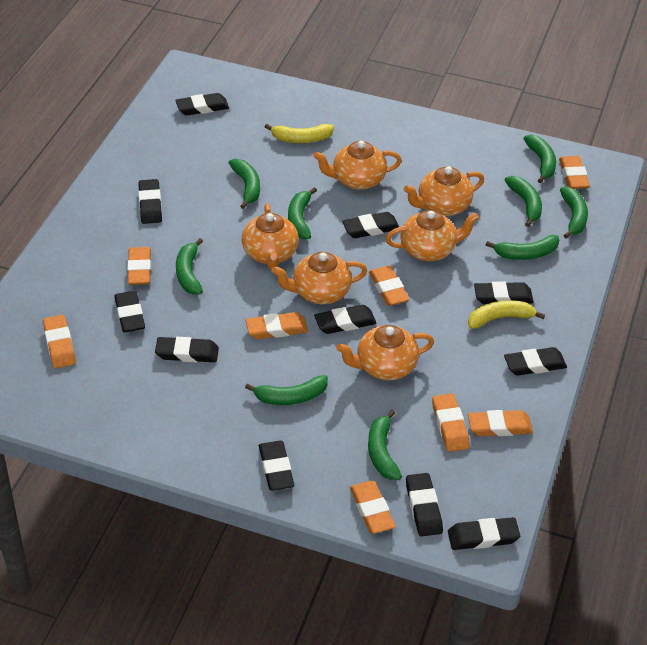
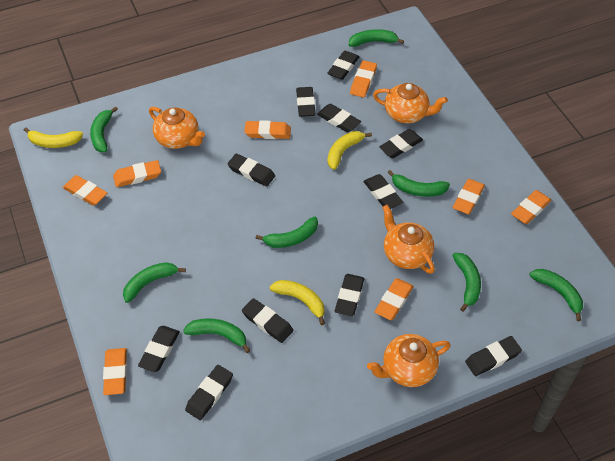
green banana: 9 -> 8
orange teapot: 6 -> 4
yellow banana: 2 -> 3

